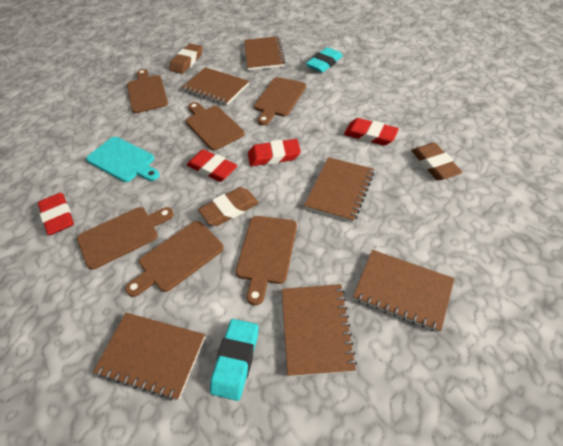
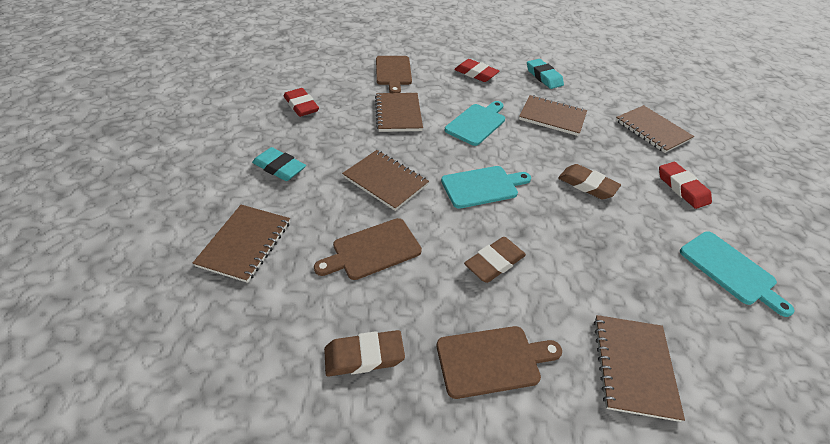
brown cutting board: 6 -> 3
red eraser: 4 -> 3
turquoise cutting board: 1 -> 3

